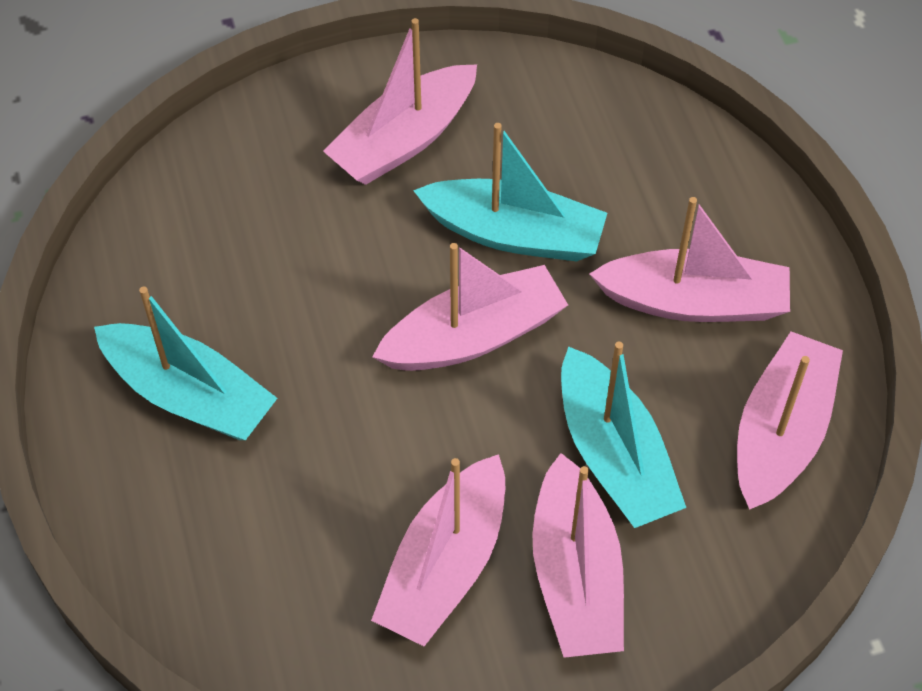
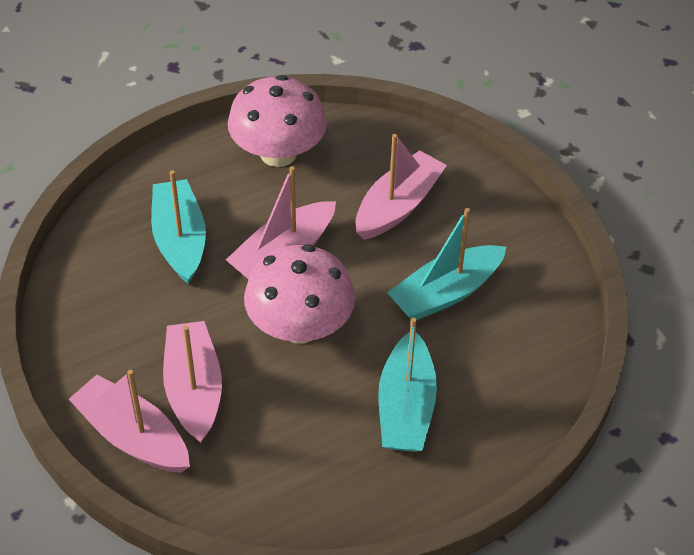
pink boat: 6 -> 4
pink mushroom: 0 -> 2

